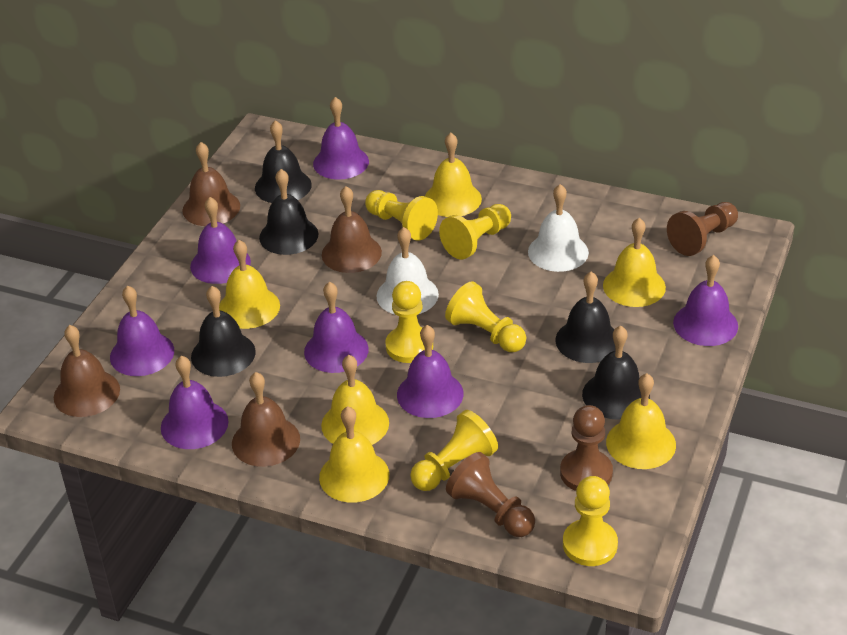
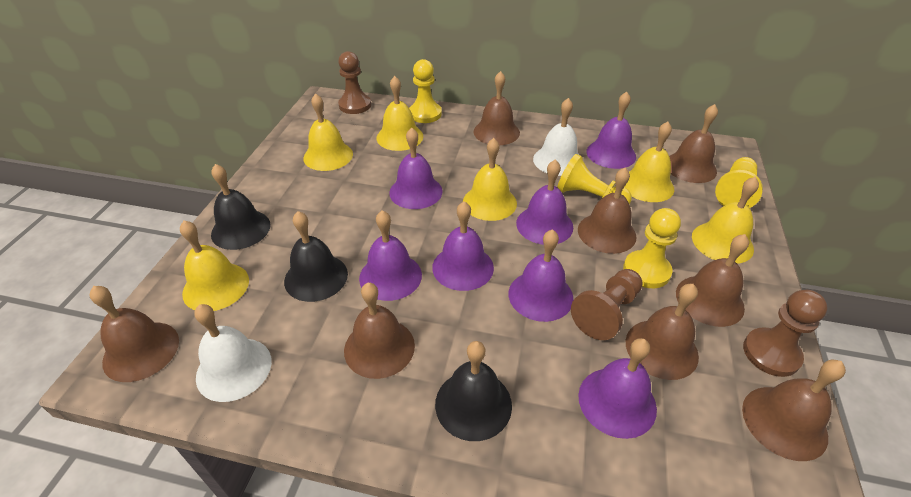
black bell: 5 -> 3
brown bell: 4 -> 8
yellow pawn: 6 -> 4

